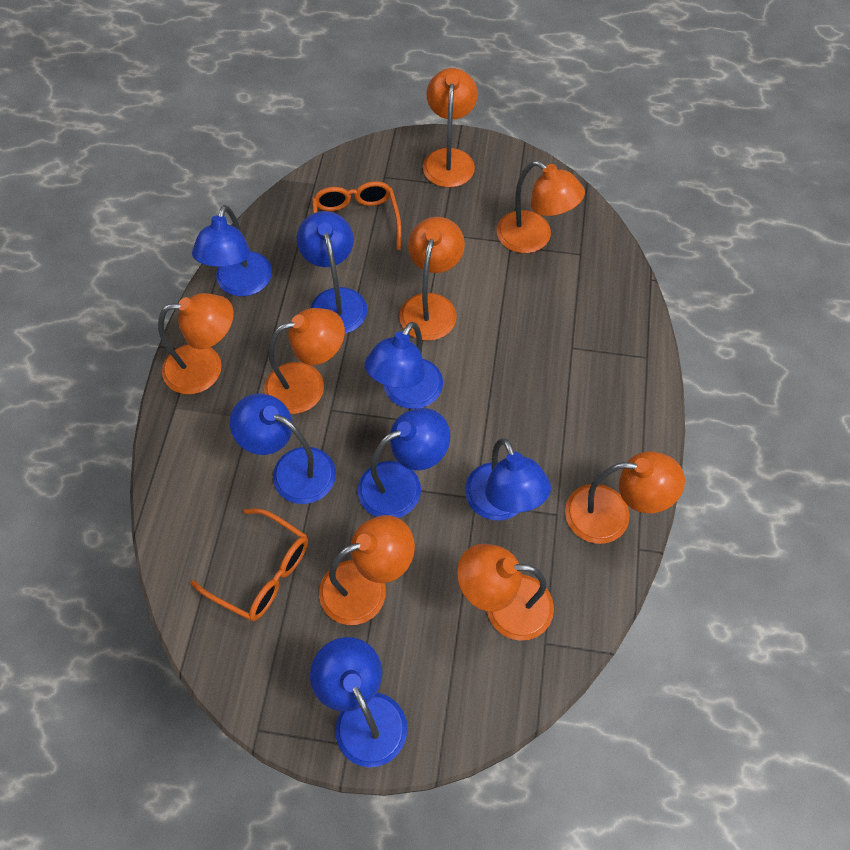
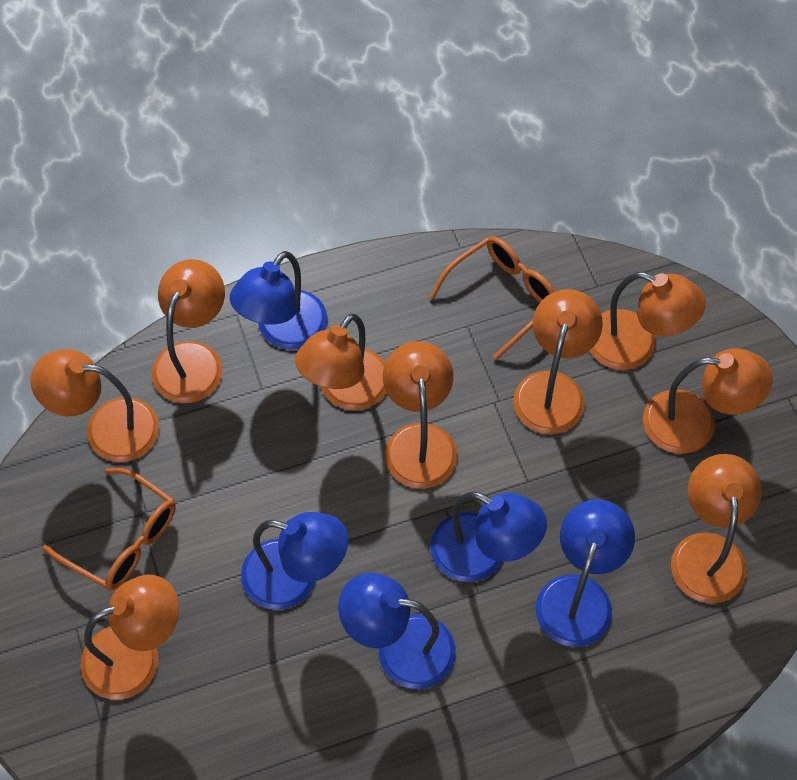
blue lamp: 7 -> 5
orange lamp: 8 -> 9

